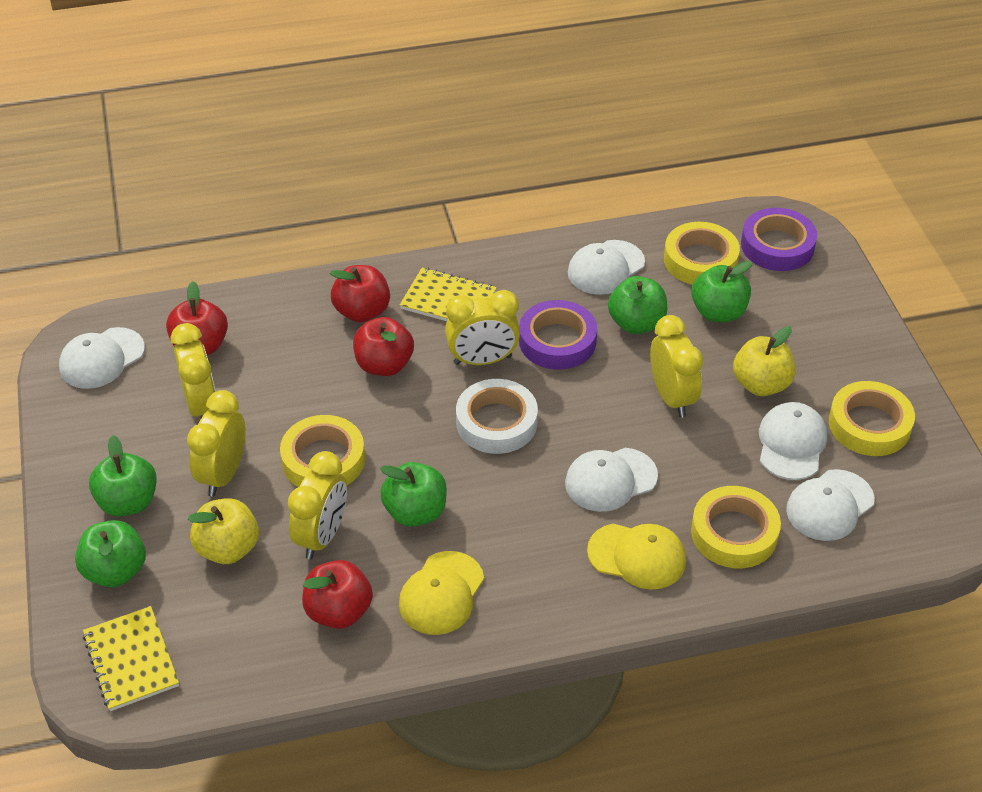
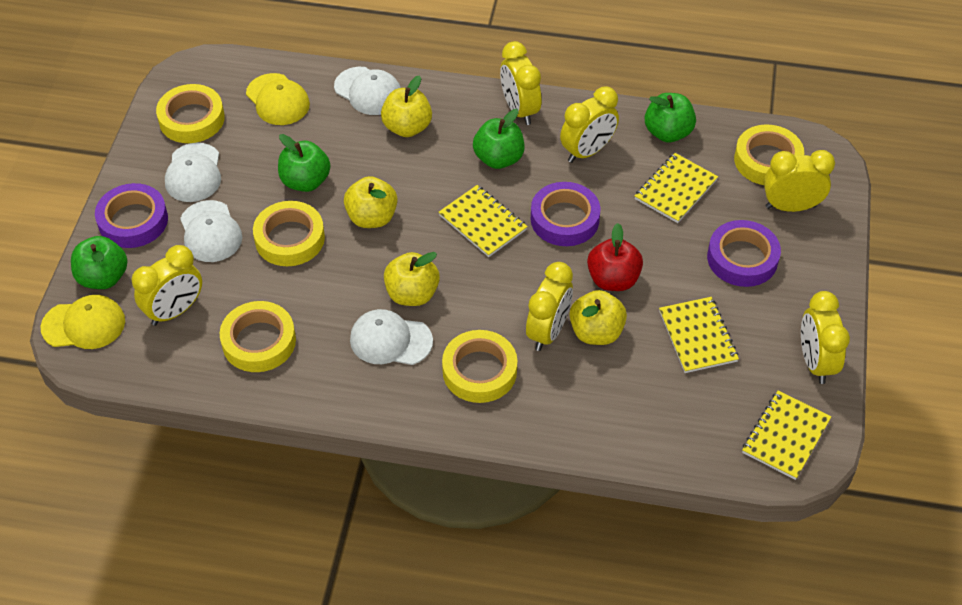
green apple: 5 -> 4
purple tape: 2 -> 3
red apple: 4 -> 1
white cap: 5 -> 4
white tape: 1 -> 0
yellow apple: 2 -> 4
yellow clock: 5 -> 6
yellow notebook: 2 -> 4
yellow tape: 4 -> 5

